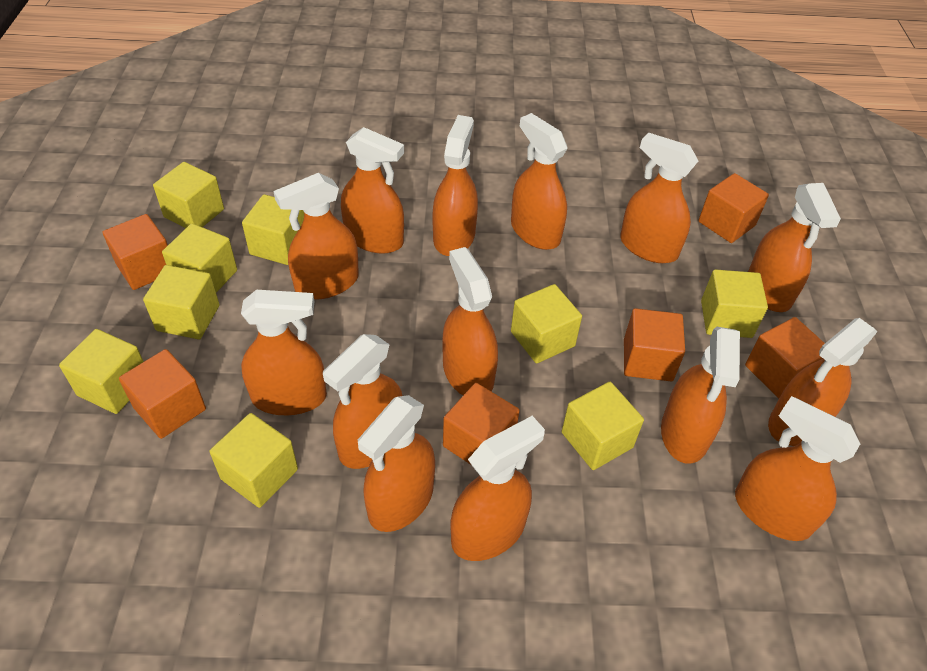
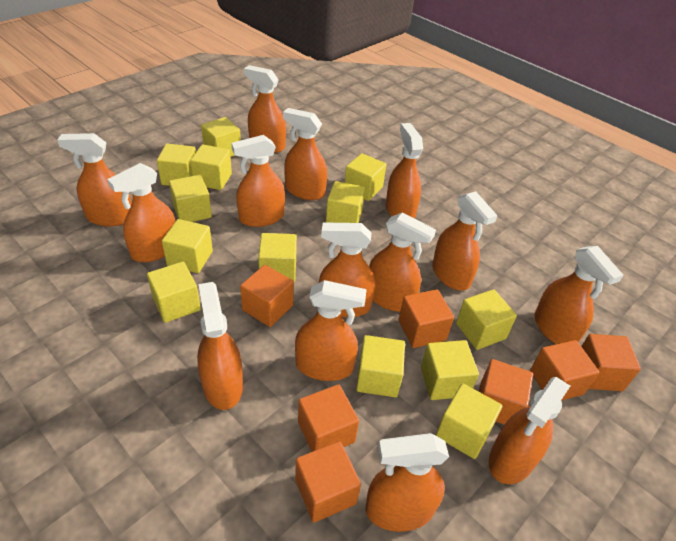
orange cube: 6 -> 7
yellow cube: 9 -> 13

